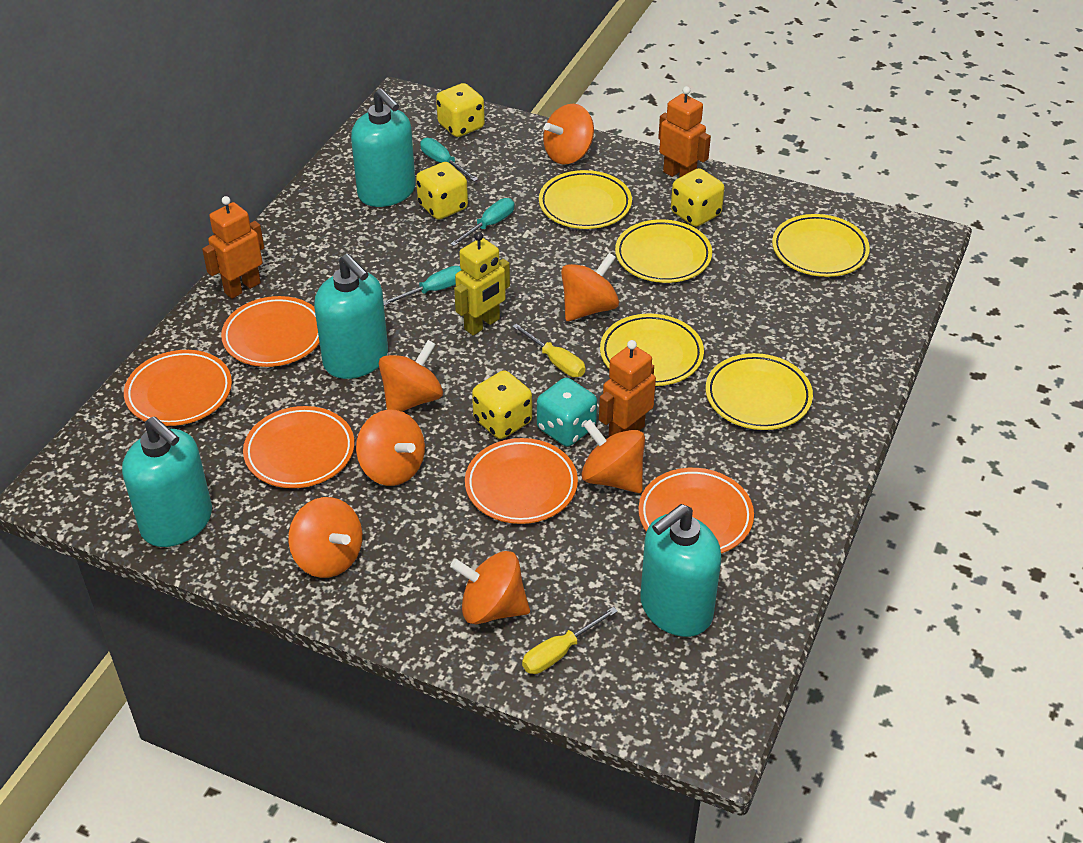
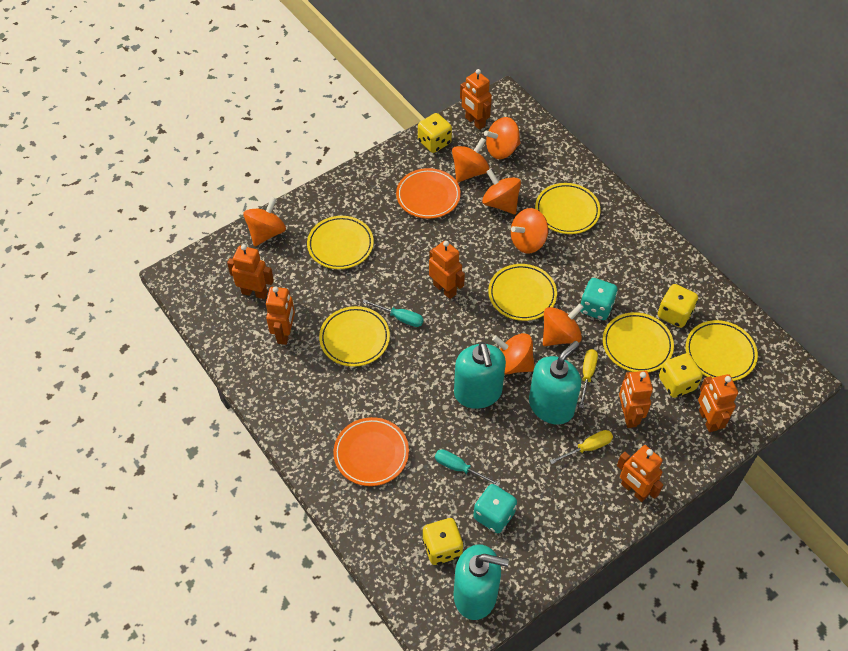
orange plate: 5 -> 2
orange robot: 3 -> 7
turquoise dice: 1 -> 2
turquoise screwdriver: 3 -> 2
turquoise soap dispenser: 4 -> 3
yellow plate: 5 -> 6
yellow robot: 1 -> 0

